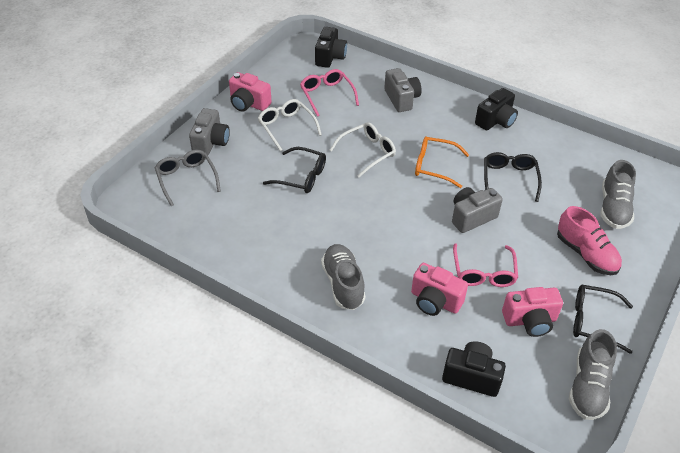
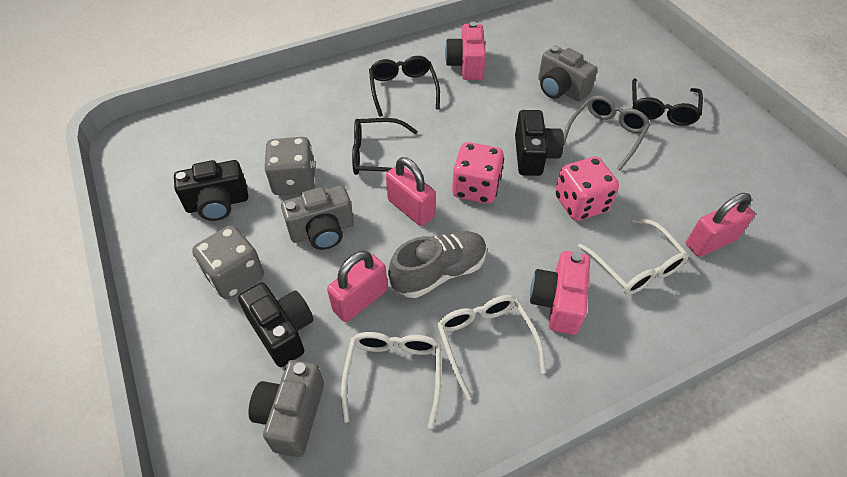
grey dice: 0 -> 2
grey shoe: 3 -> 1
orange glasses: 1 -> 0
pink camera: 3 -> 2
pink dice: 0 -> 2
pink glasses: 2 -> 0
pink padlock: 0 -> 3
pink shoe: 1 -> 0
white glasses: 2 -> 3

